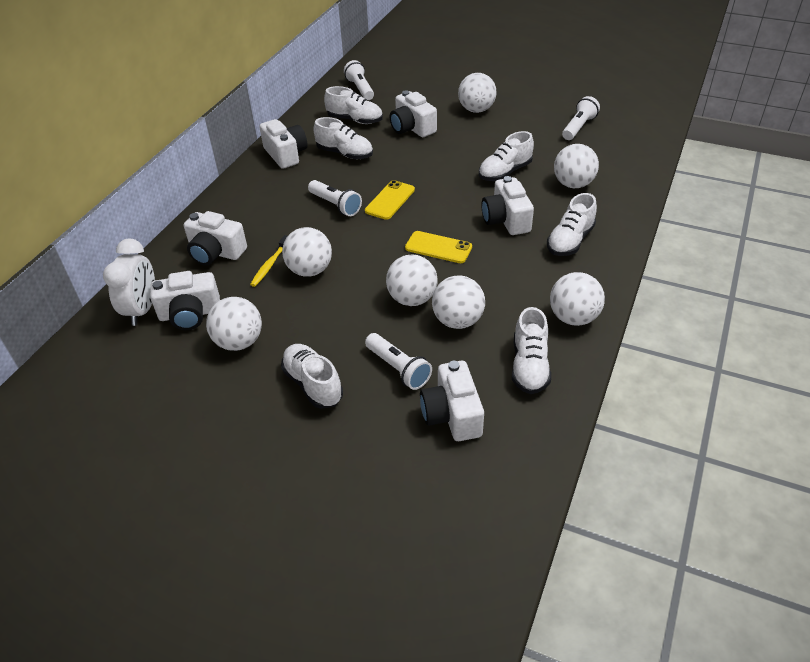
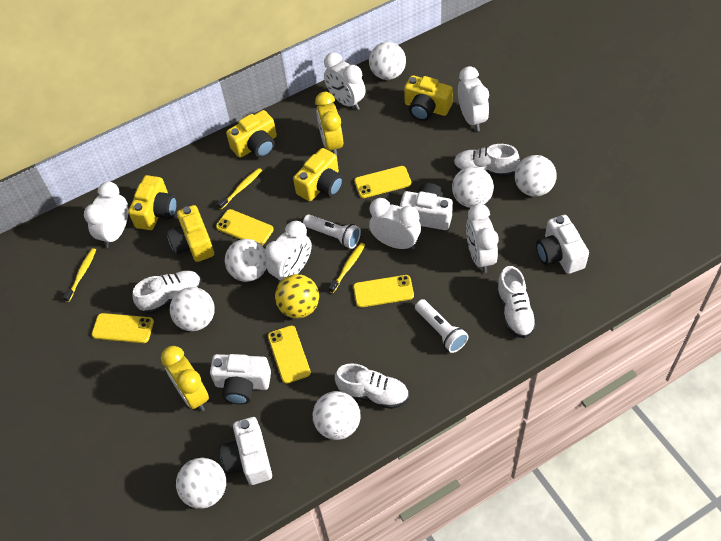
white camera: 6 -> 4
white clock: 1 -> 6
white flashlight: 4 -> 2
white shoe: 6 -> 4
yellow ball: 0 -> 1
yellow camera: 0 -> 5
yellow clock: 0 -> 2
yellow phone: 2 -> 5
yellow toothbrush: 1 -> 3

